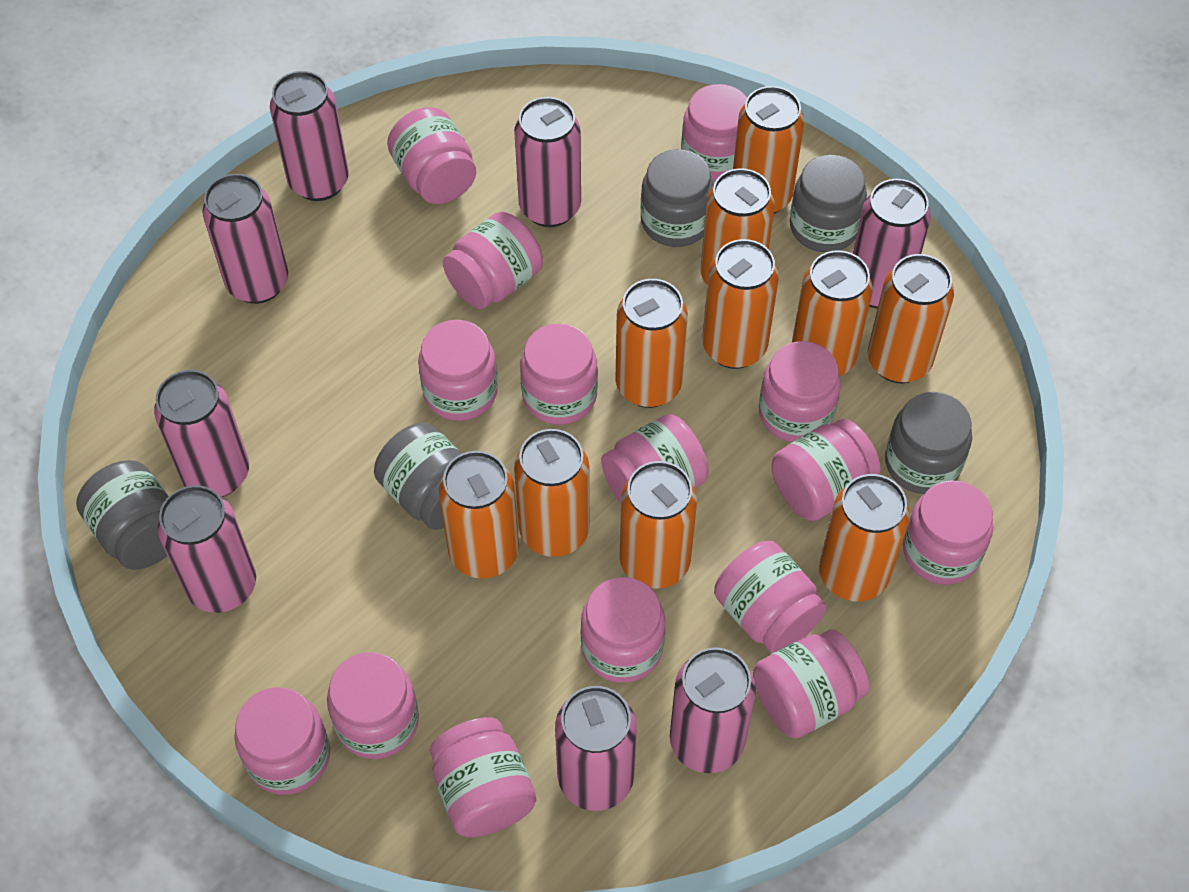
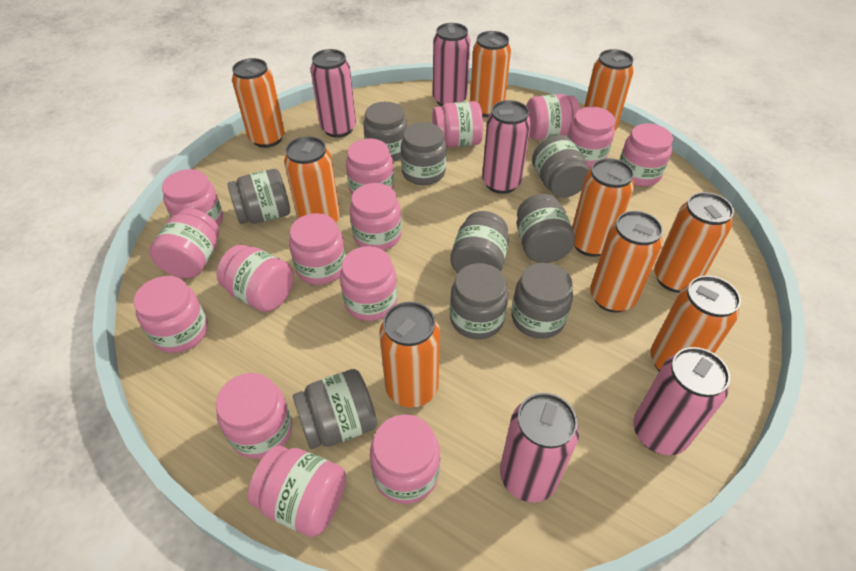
grey jar: 5 -> 9
orange can: 10 -> 9
pink can: 8 -> 5

